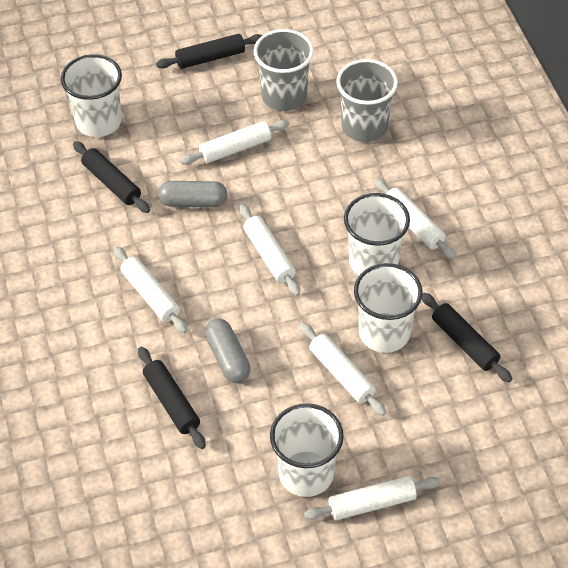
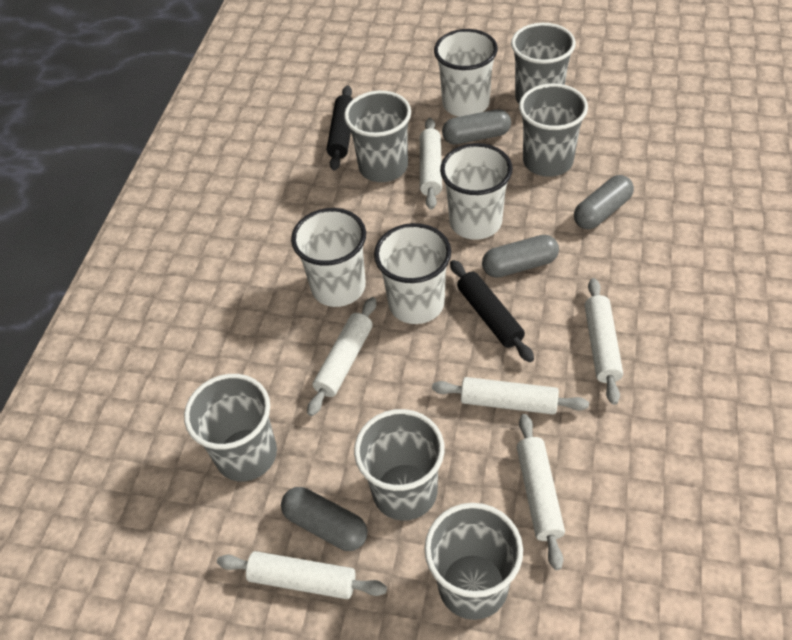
black rolling pin: 4 -> 2
grey capsule: 2 -> 4
grey cup: 2 -> 6

